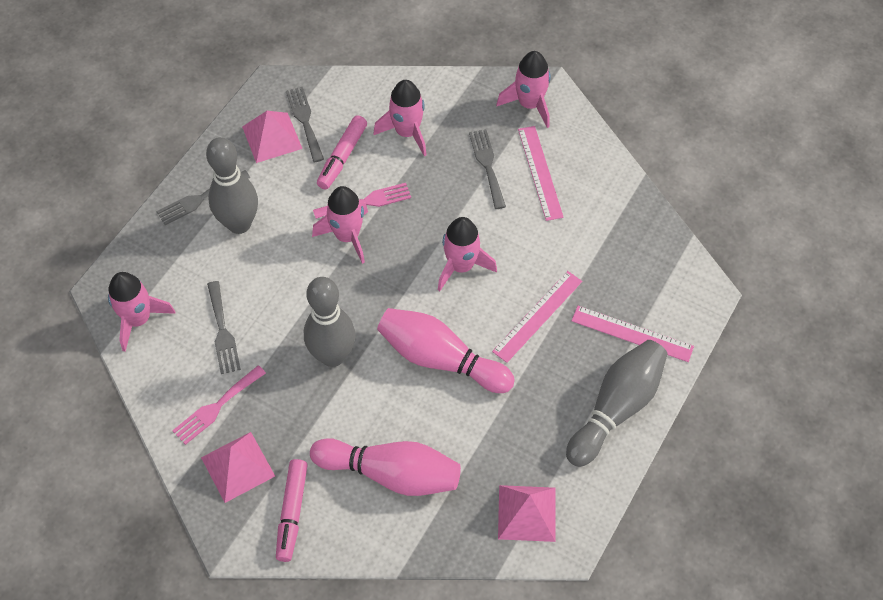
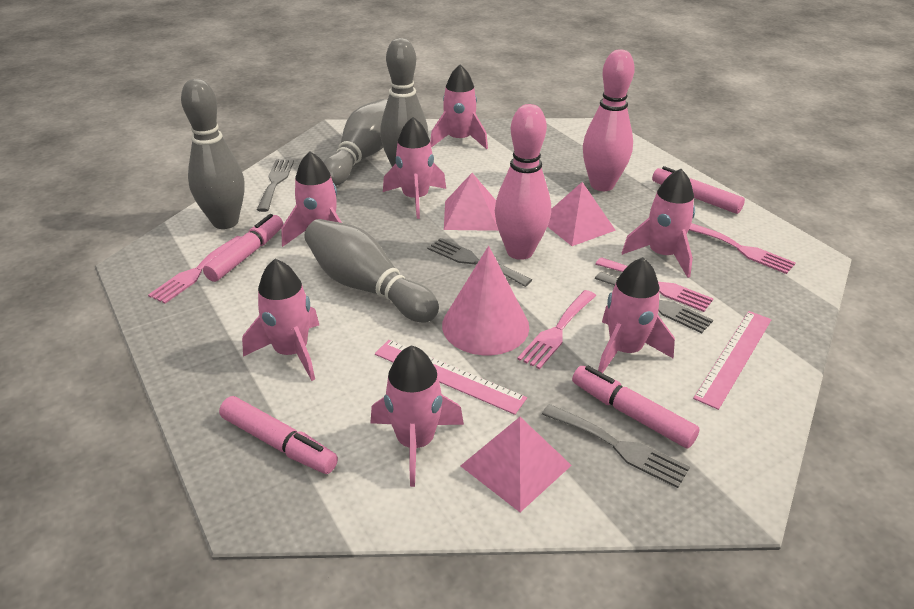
grey bowling pin: 3 -> 4
pink cone: 0 -> 1
pink fork: 2 -> 4
pink marker: 2 -> 4
pink rocket: 5 -> 7
pink ruler: 3 -> 2

